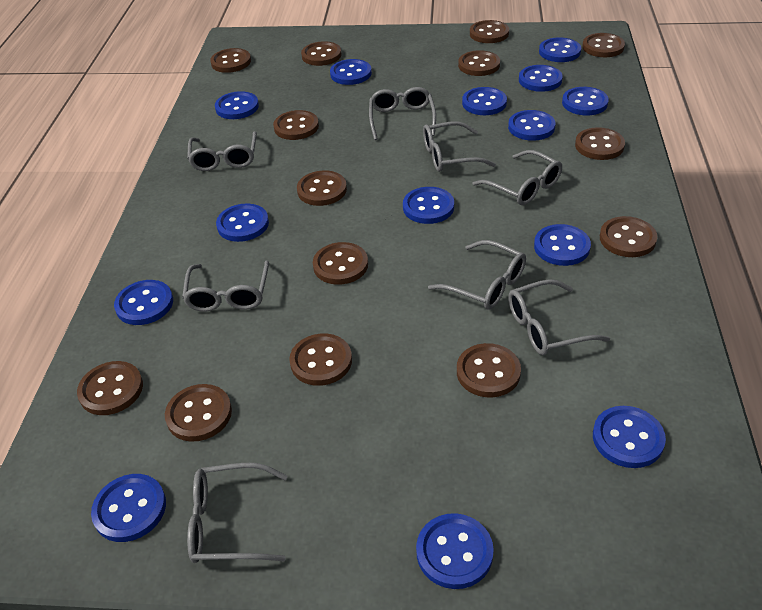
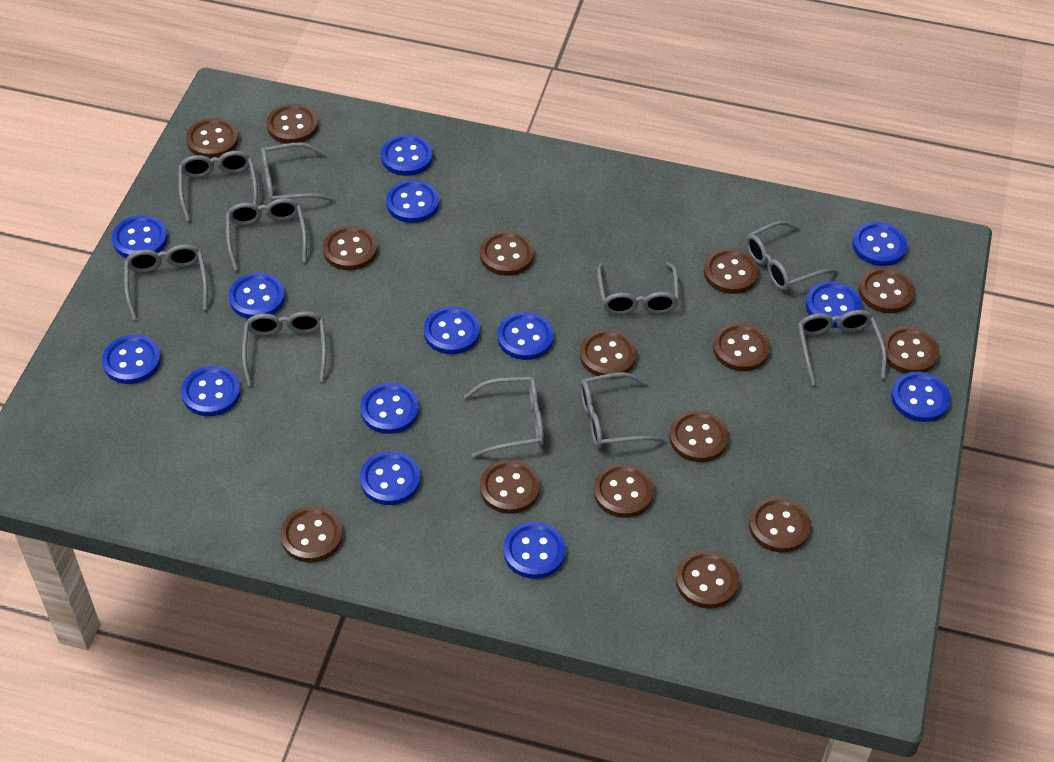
brown button: 14 -> 15
grey glasses: 8 -> 10

